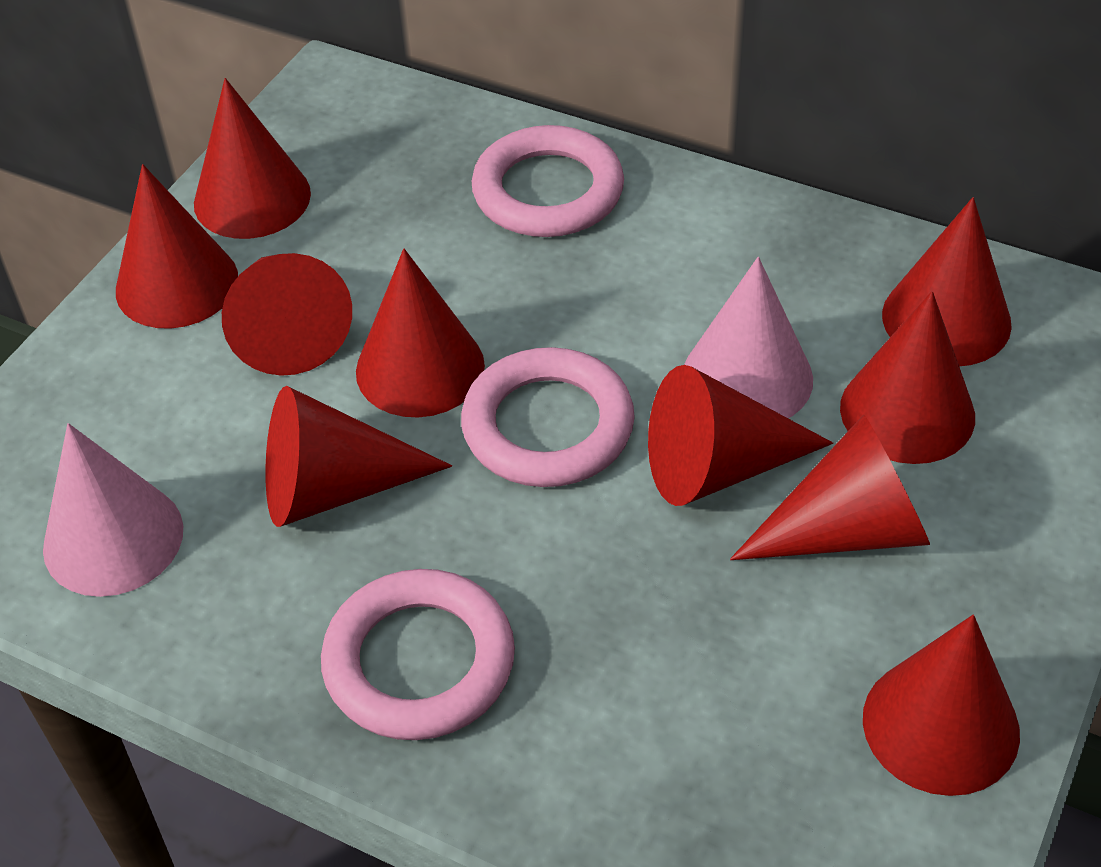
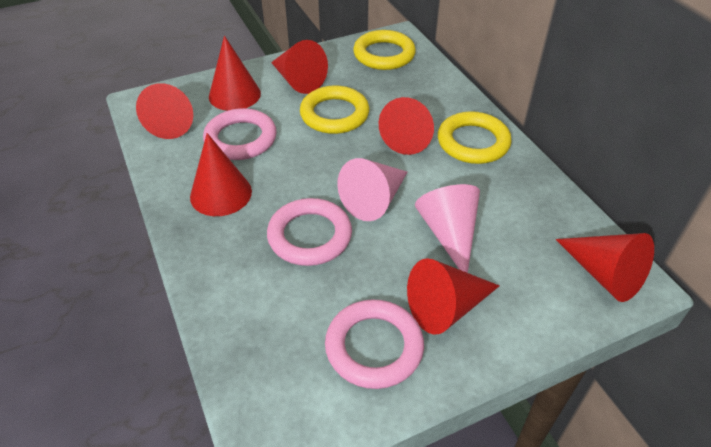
red cone: 10 -> 7
yellow ring: 0 -> 3

